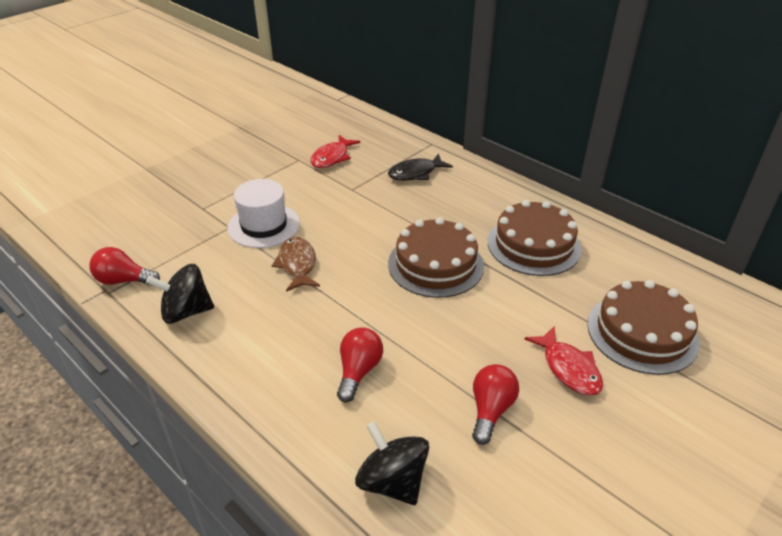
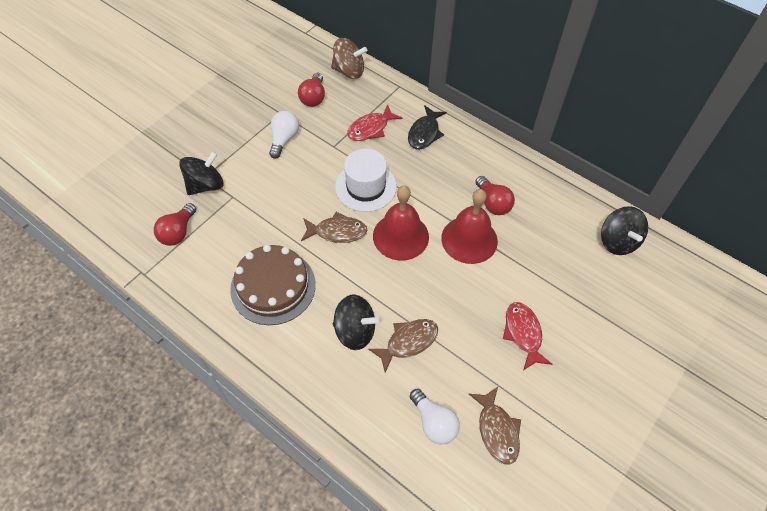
black spinning top: 2 -> 3
brown cake: 3 -> 1
brown fish: 1 -> 3
brown spinning top: 0 -> 1
red bell: 0 -> 2
white light bulb: 0 -> 2

